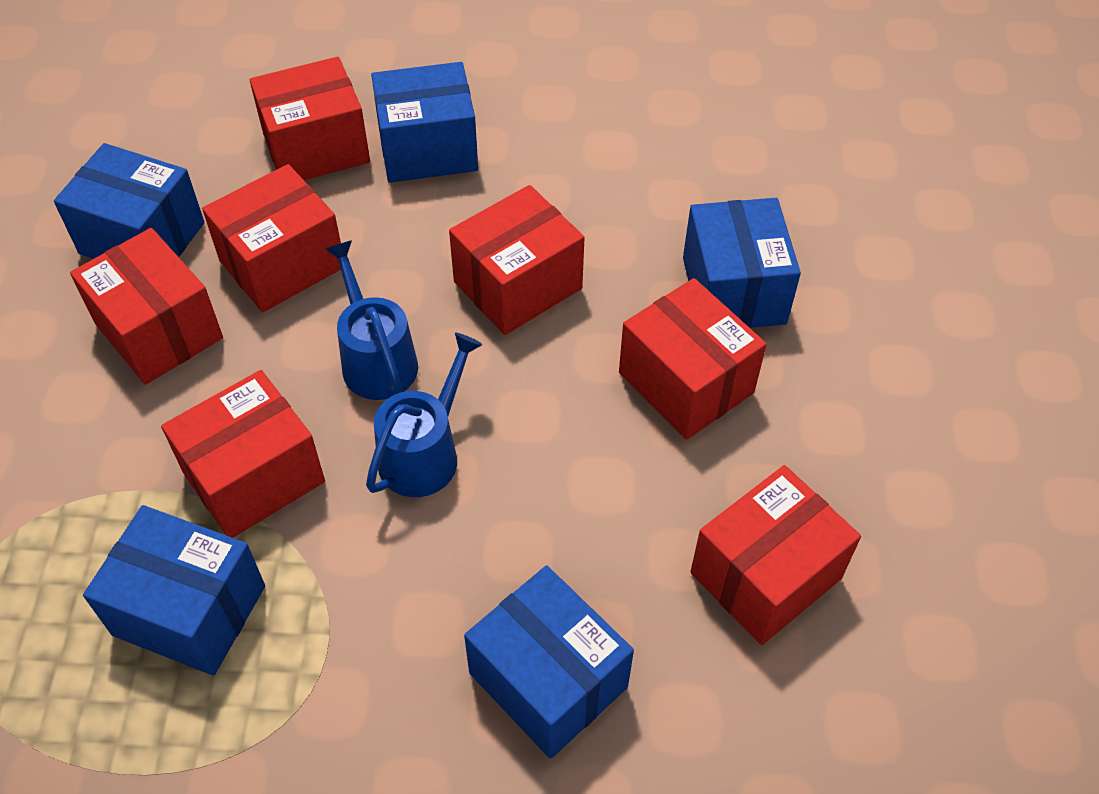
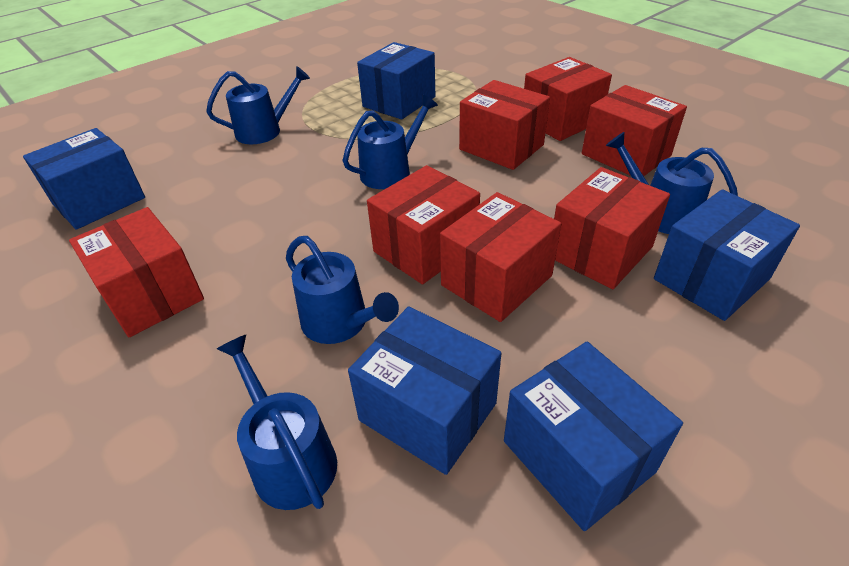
blue watering can: 2 -> 5

